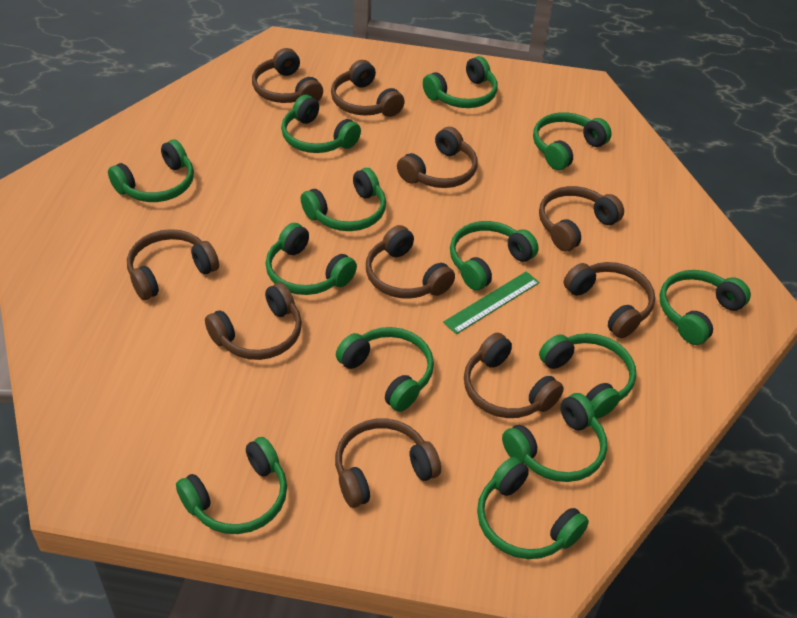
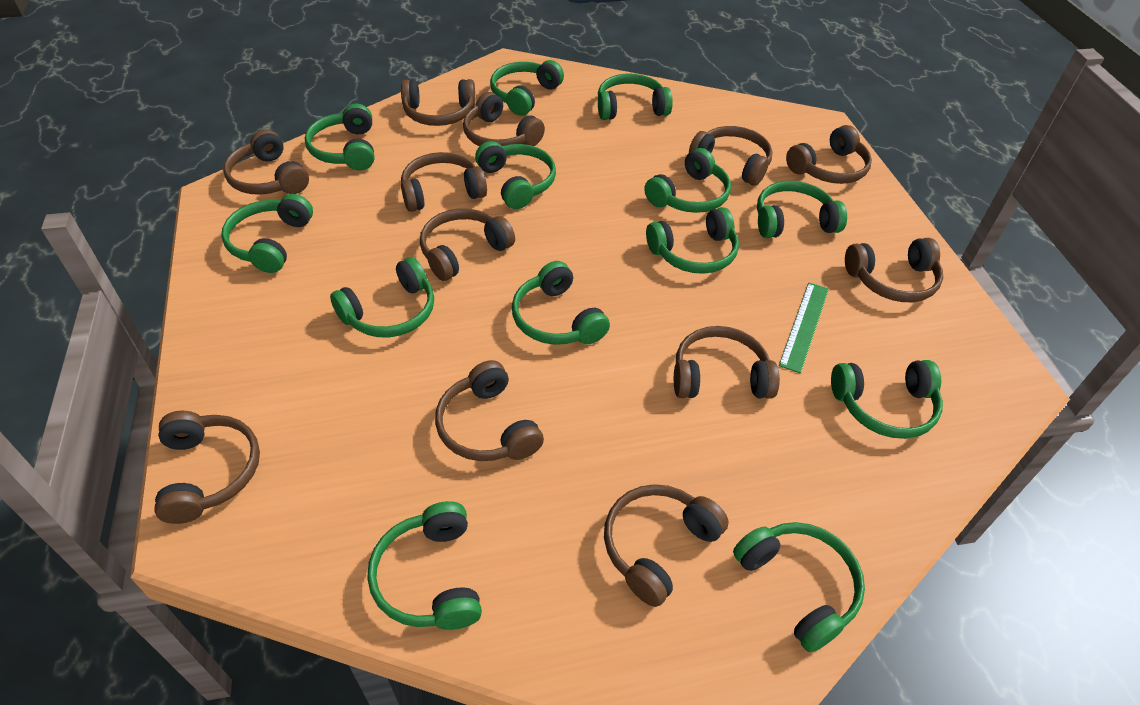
brown headphones: 10 -> 12

